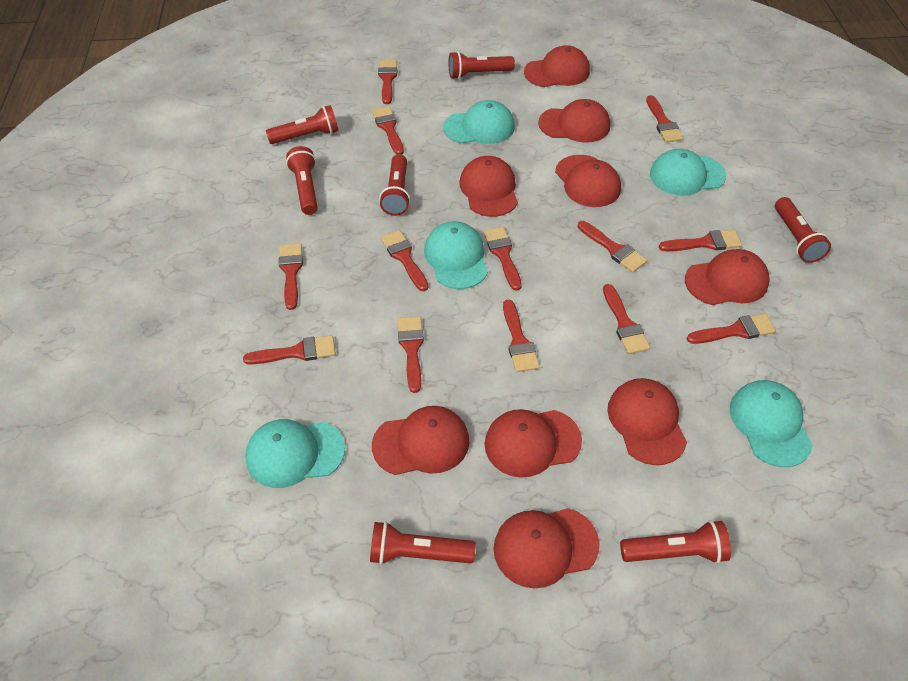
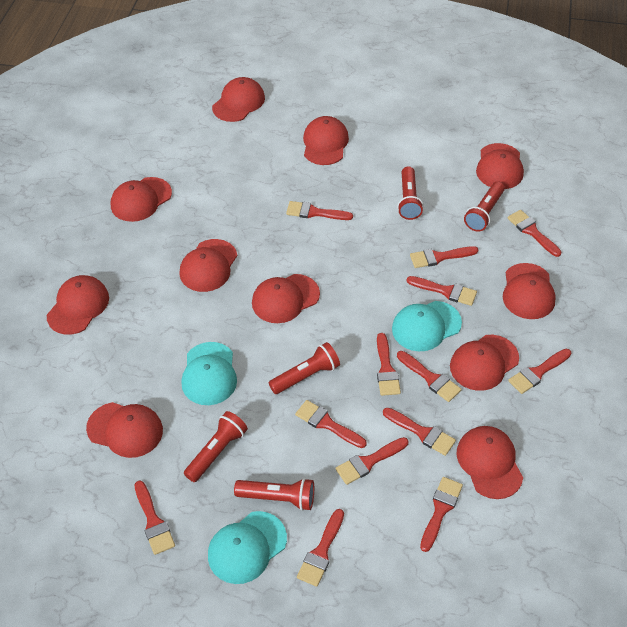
red cap: 9 -> 11
red flashlight: 7 -> 5
turquoise cap: 5 -> 3

